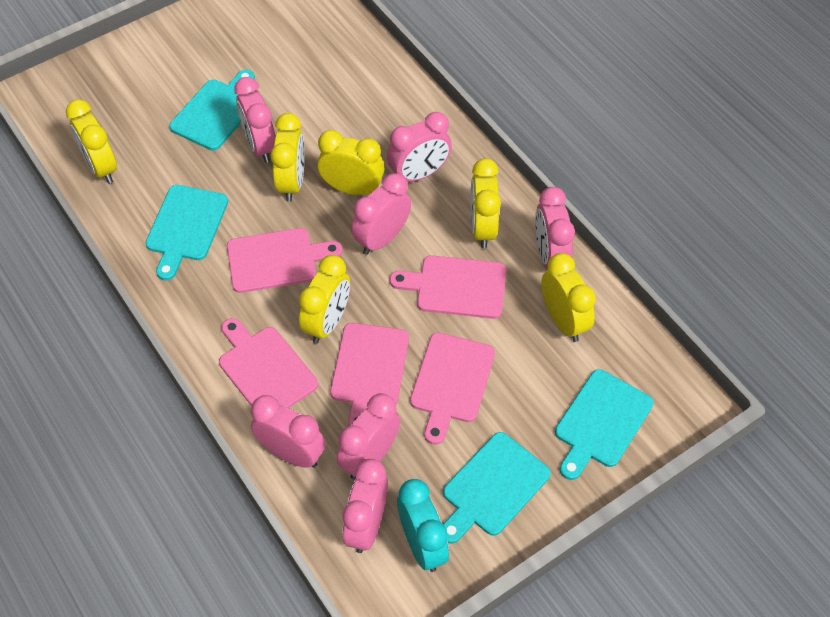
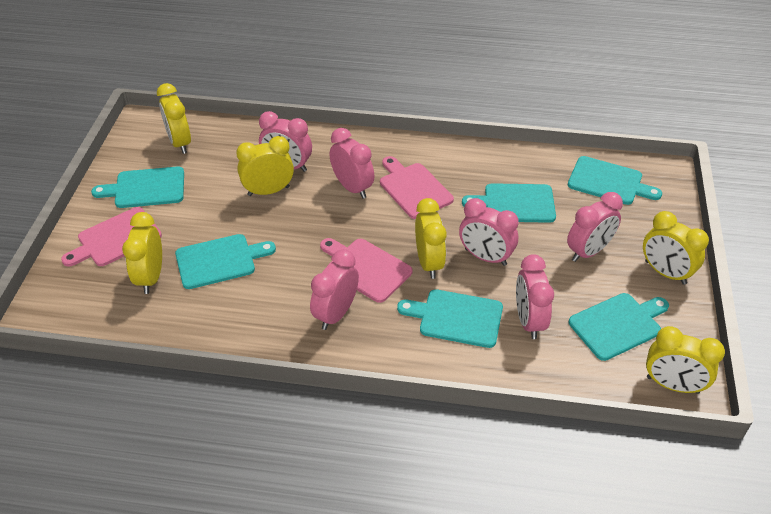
pink clock: 7 -> 6
pink cutting board: 5 -> 3
turquoise clock: 1 -> 0
turquoise cutting board: 4 -> 6

